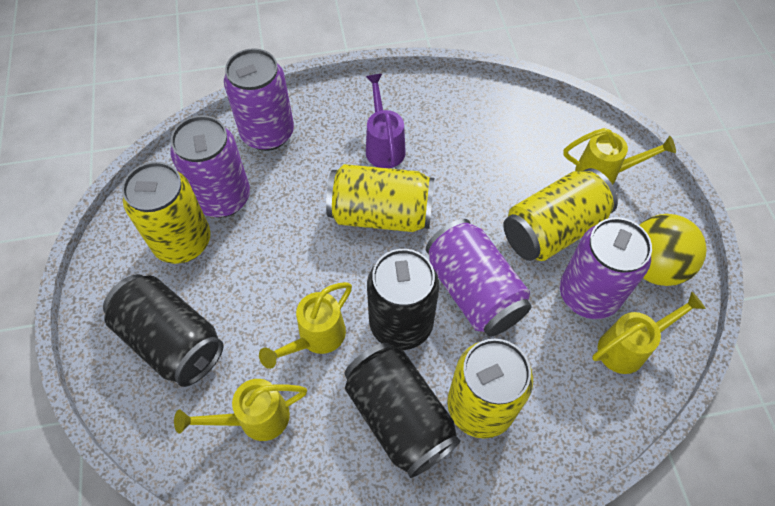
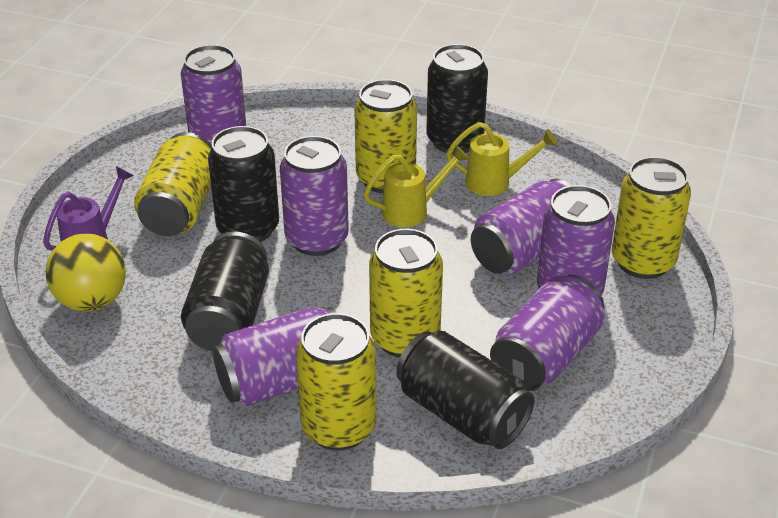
black can: 3 -> 4
purple can: 4 -> 6
yellow can: 4 -> 5
yellow watering can: 4 -> 2

